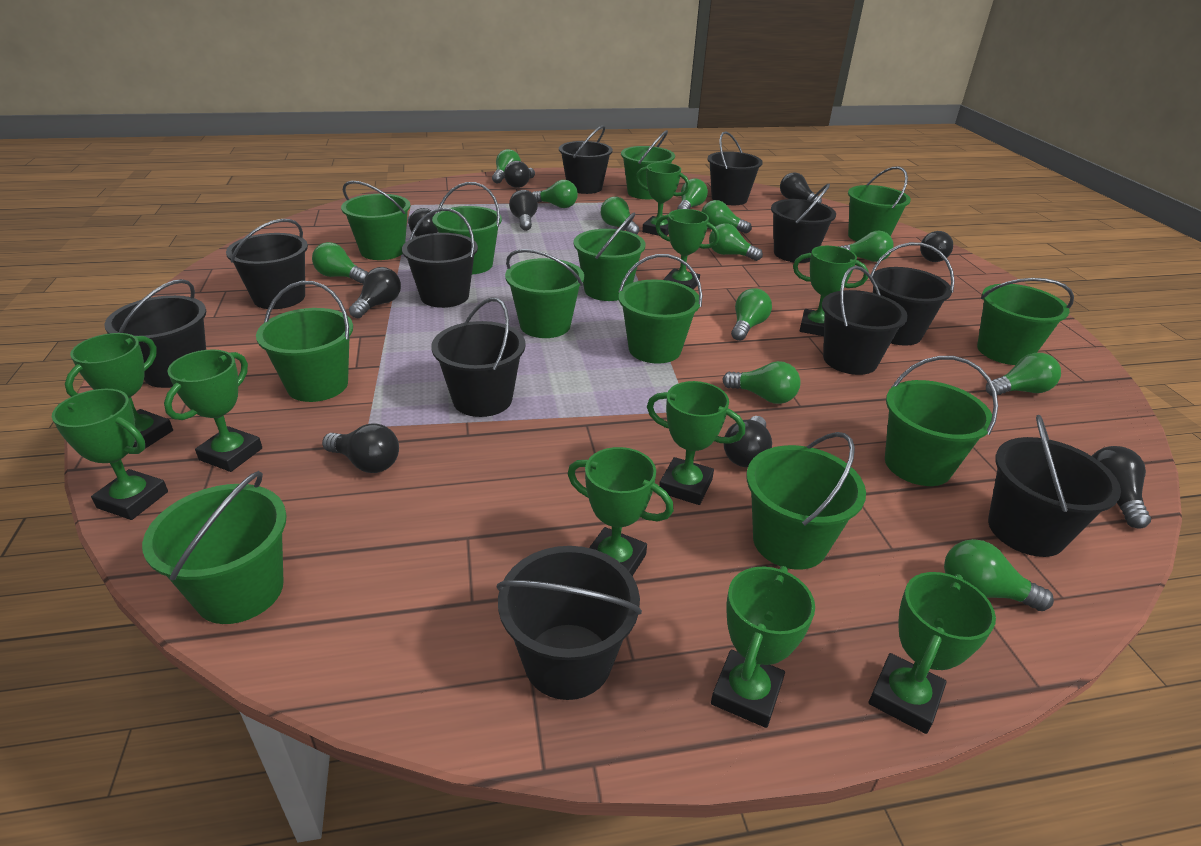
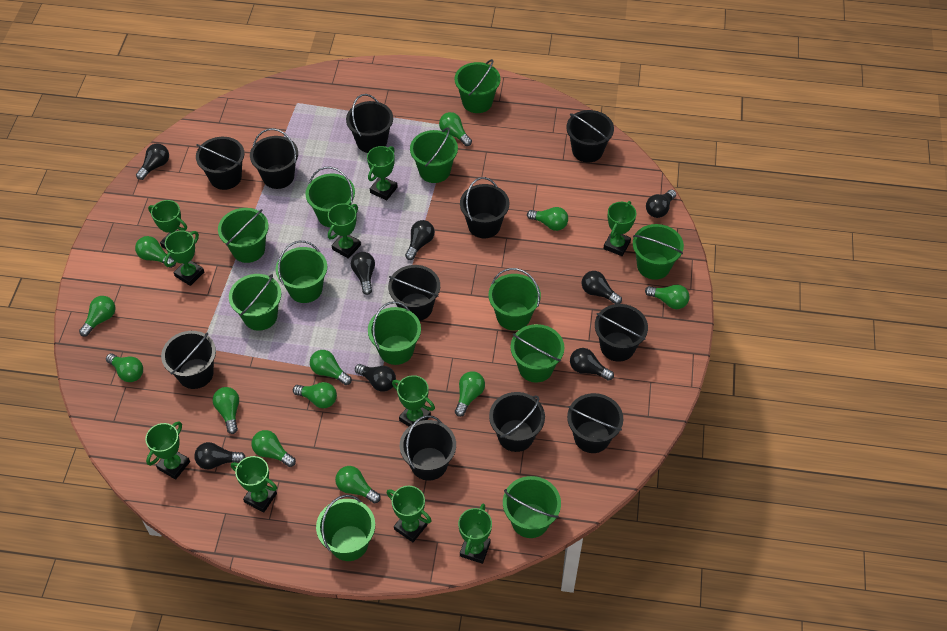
black light bulb: 9 -> 8

